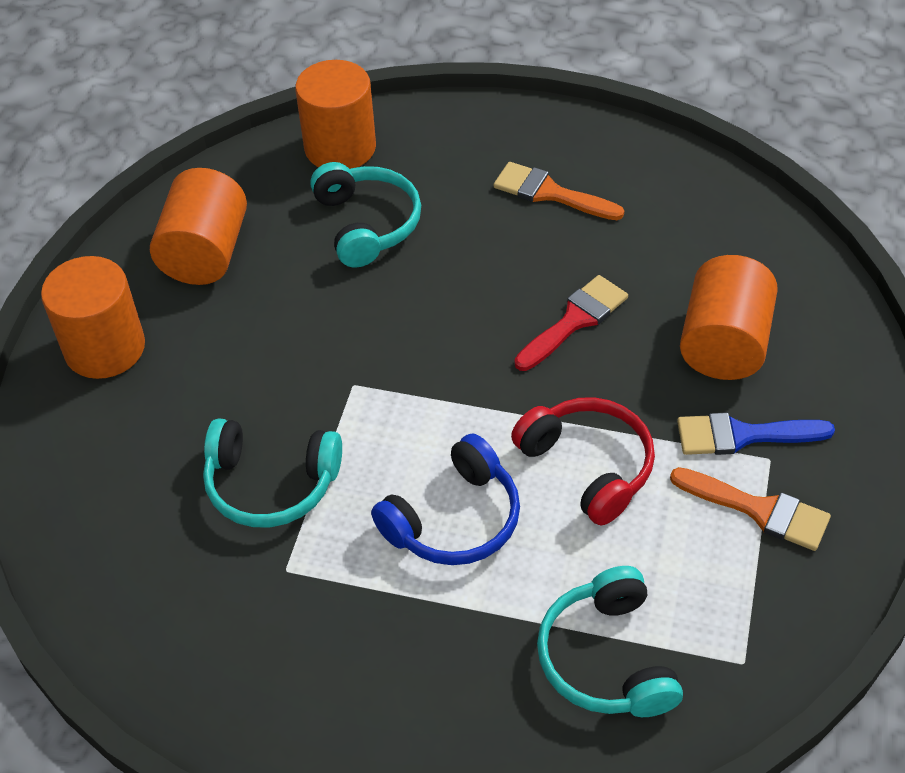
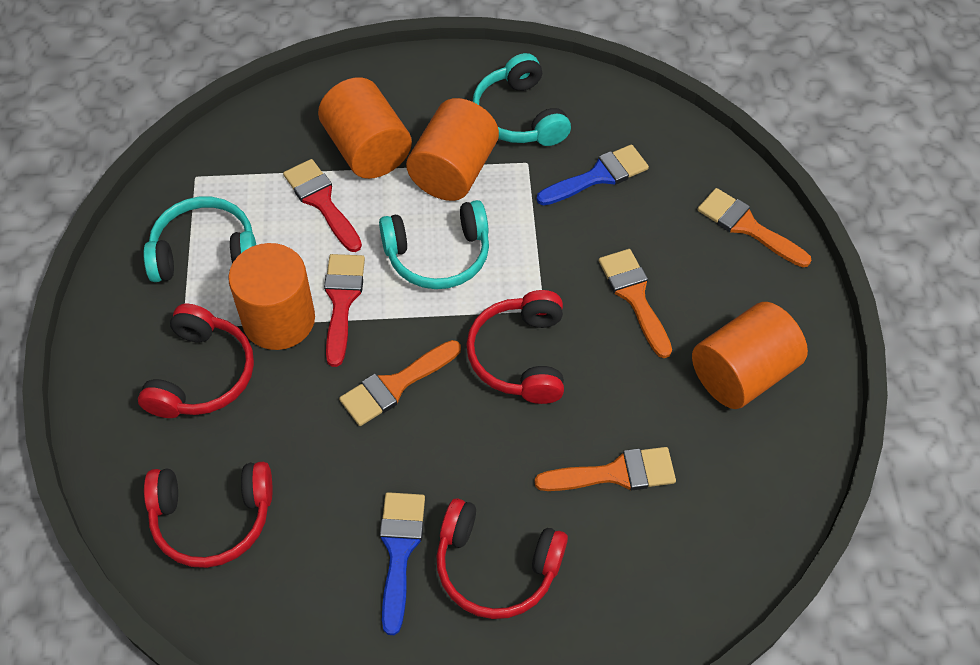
blue brush: 1 -> 2
blue headphones: 1 -> 0
orange brush: 2 -> 4
red brush: 1 -> 2
red headphones: 1 -> 4

